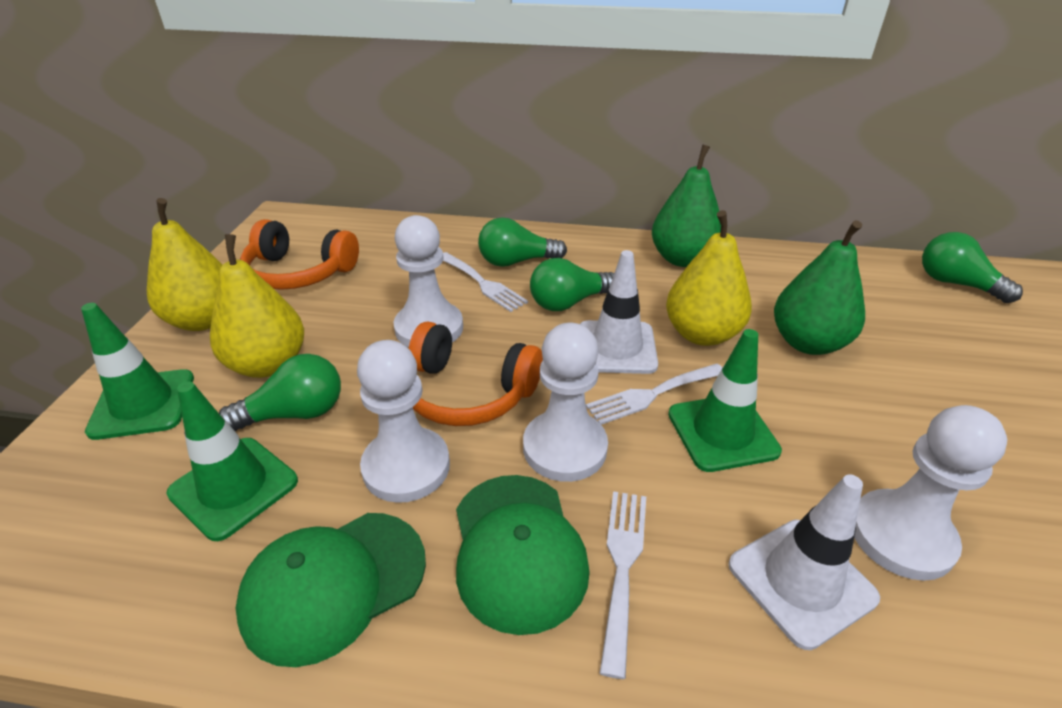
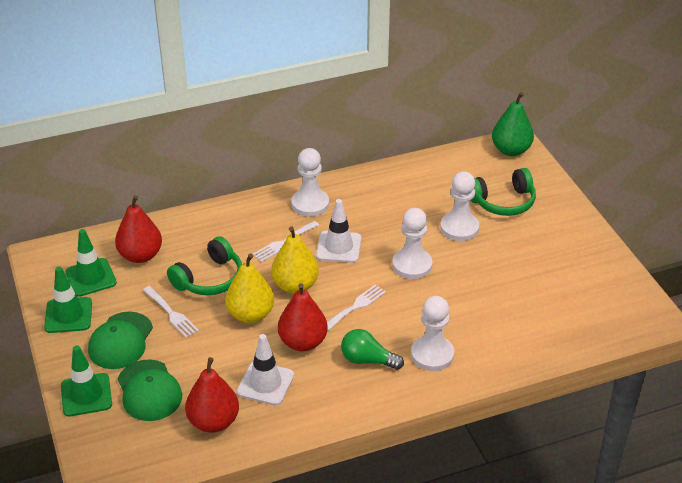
green headphones: 0 -> 2
green light bulb: 4 -> 1
green pear: 2 -> 1
orange headphones: 2 -> 0
red pear: 0 -> 3
yellow pear: 3 -> 2

